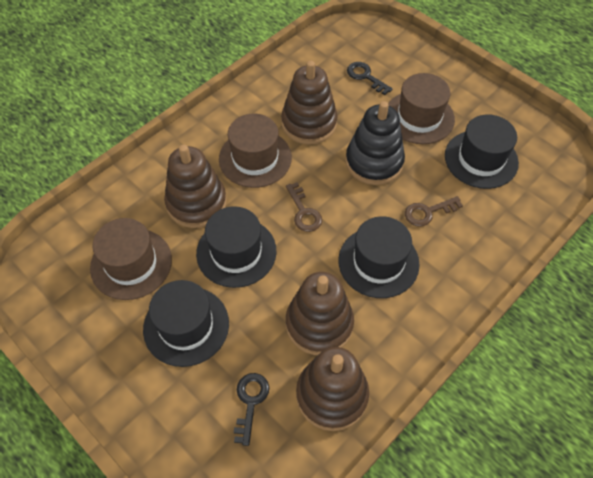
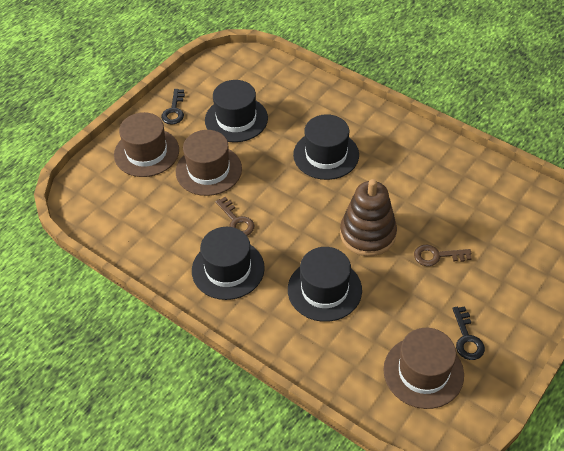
black stacking toy: 1 -> 0
brown stacking toy: 4 -> 1

